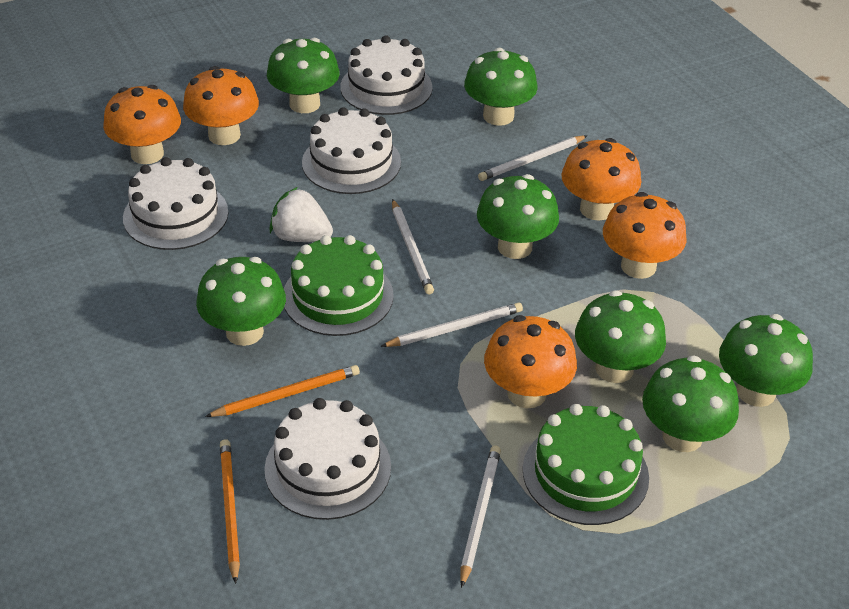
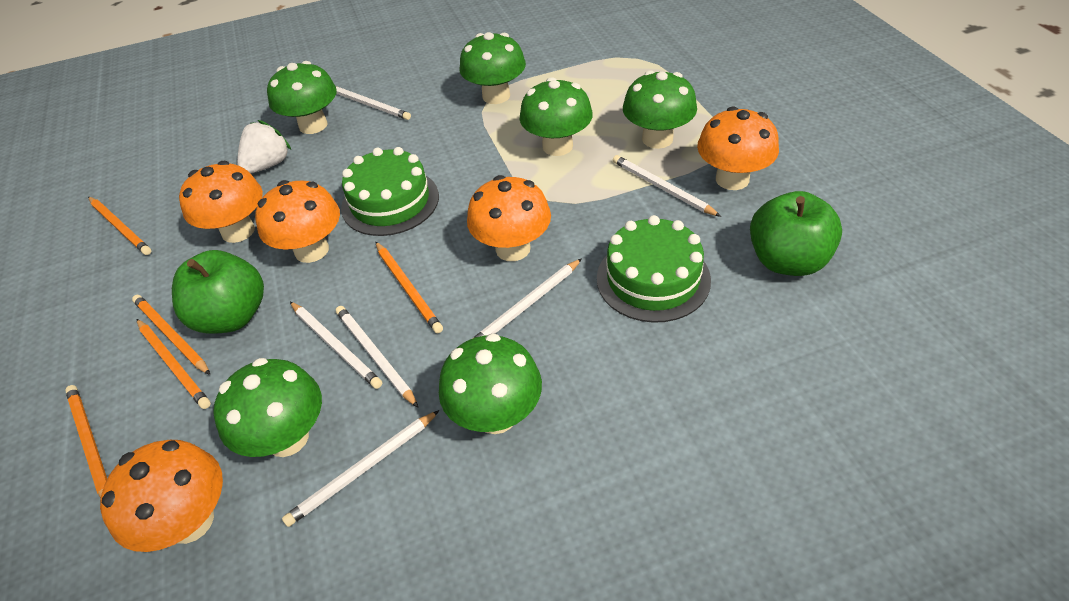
green apple: 0 -> 2
green mushroom: 7 -> 6
orange pencil: 2 -> 5
white cake: 4 -> 0
white pencil: 4 -> 6

